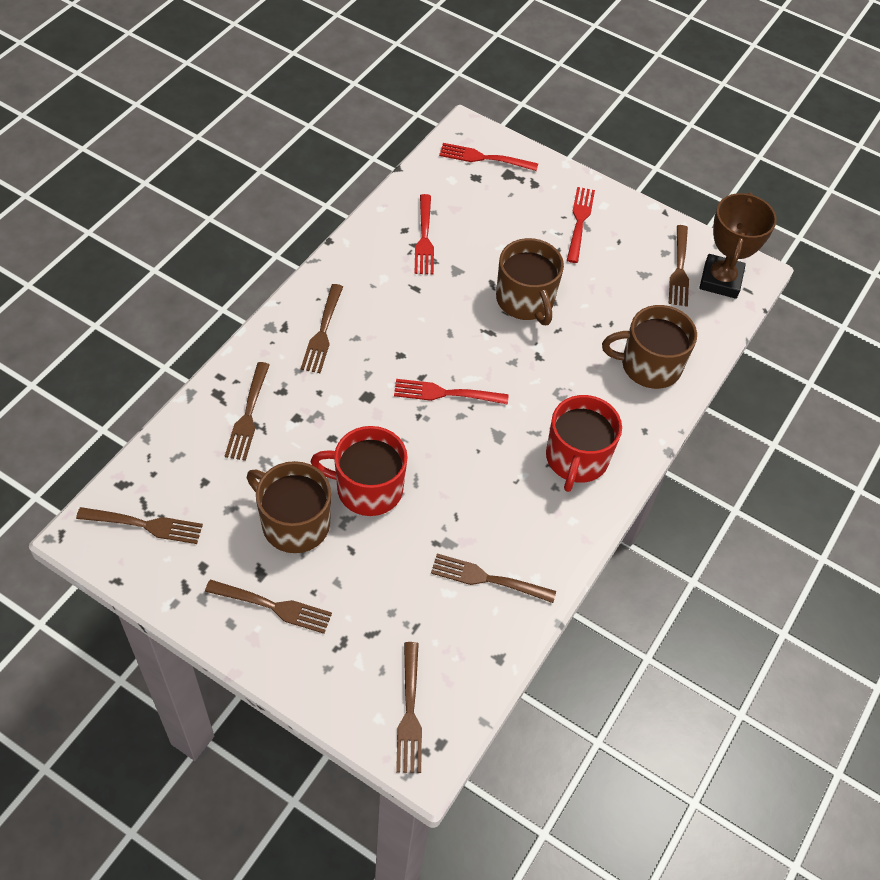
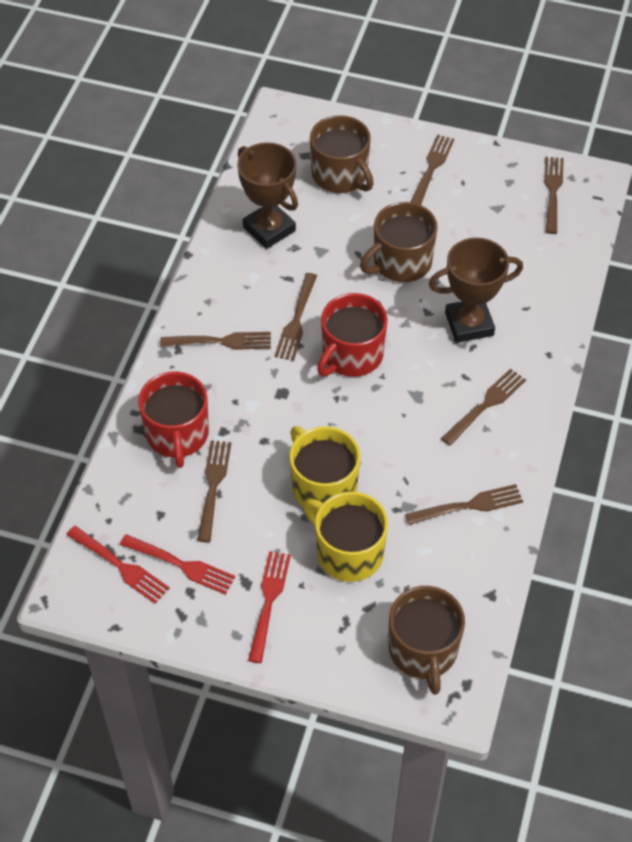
brown trophy: 1 -> 2
red fork: 4 -> 3
yellow mug: 0 -> 2

